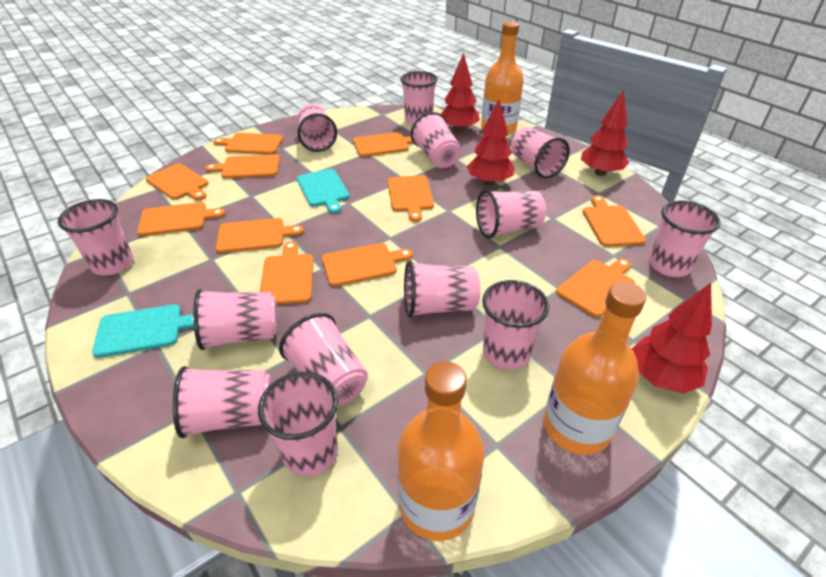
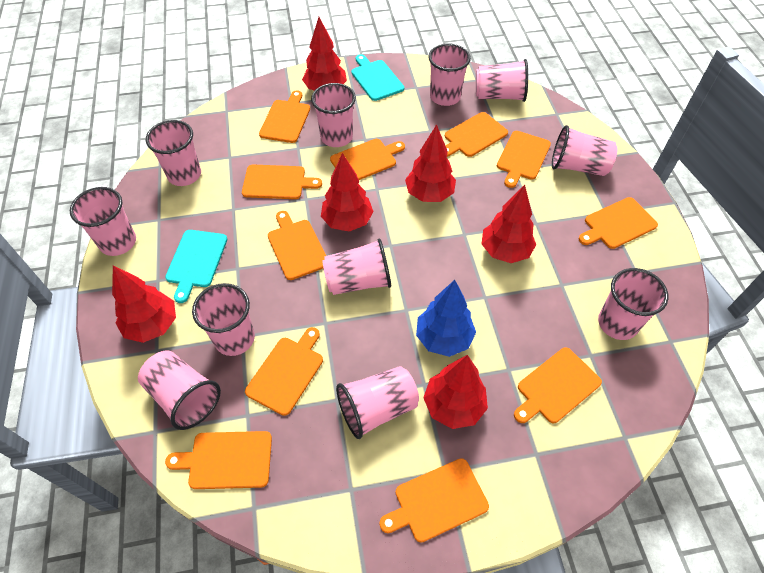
blue tree: 0 -> 1
orange bottle: 3 -> 0
pink cup: 13 -> 11
red tree: 4 -> 6

